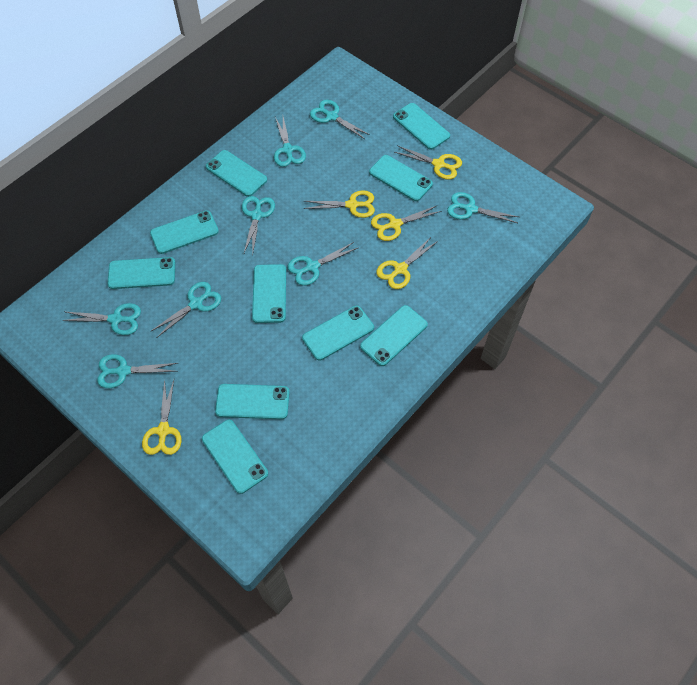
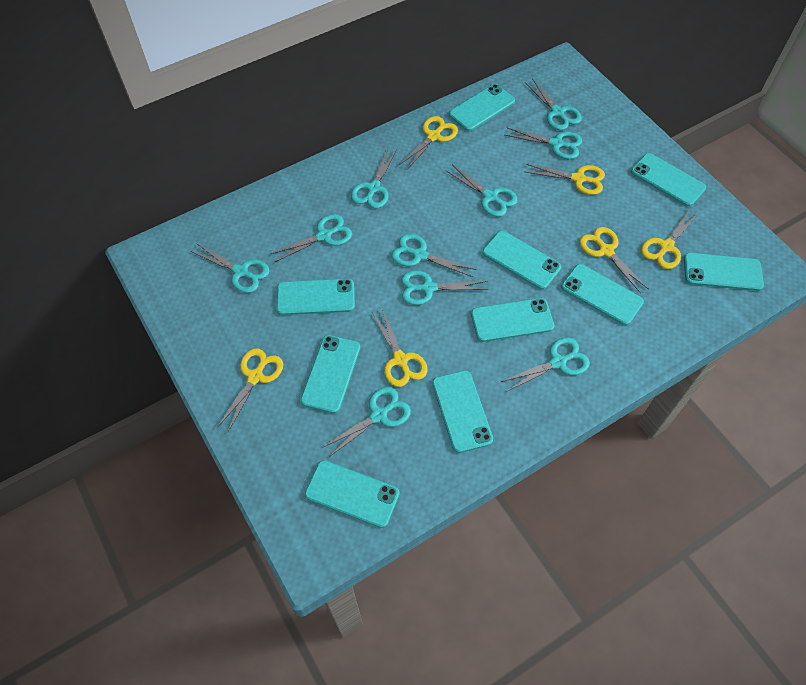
turquoise scissors: 8 -> 10
yellow scissors: 5 -> 6

